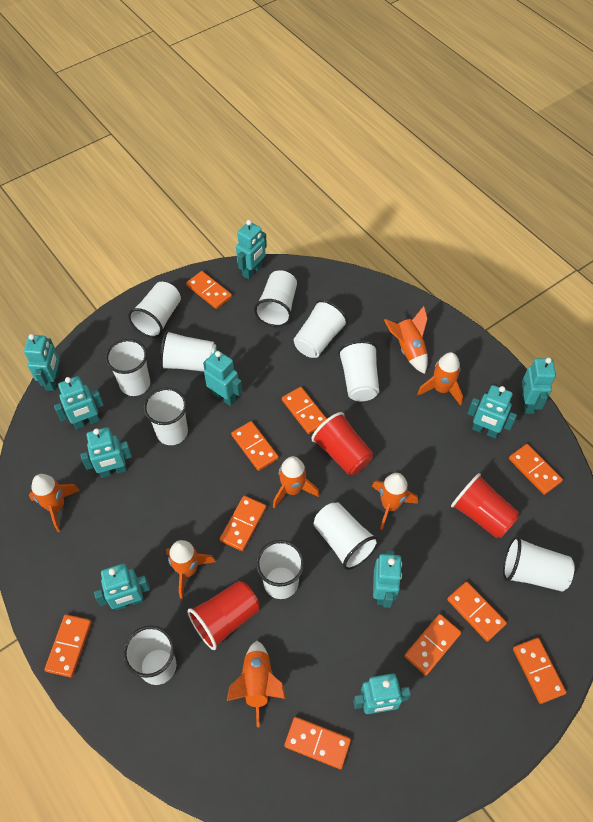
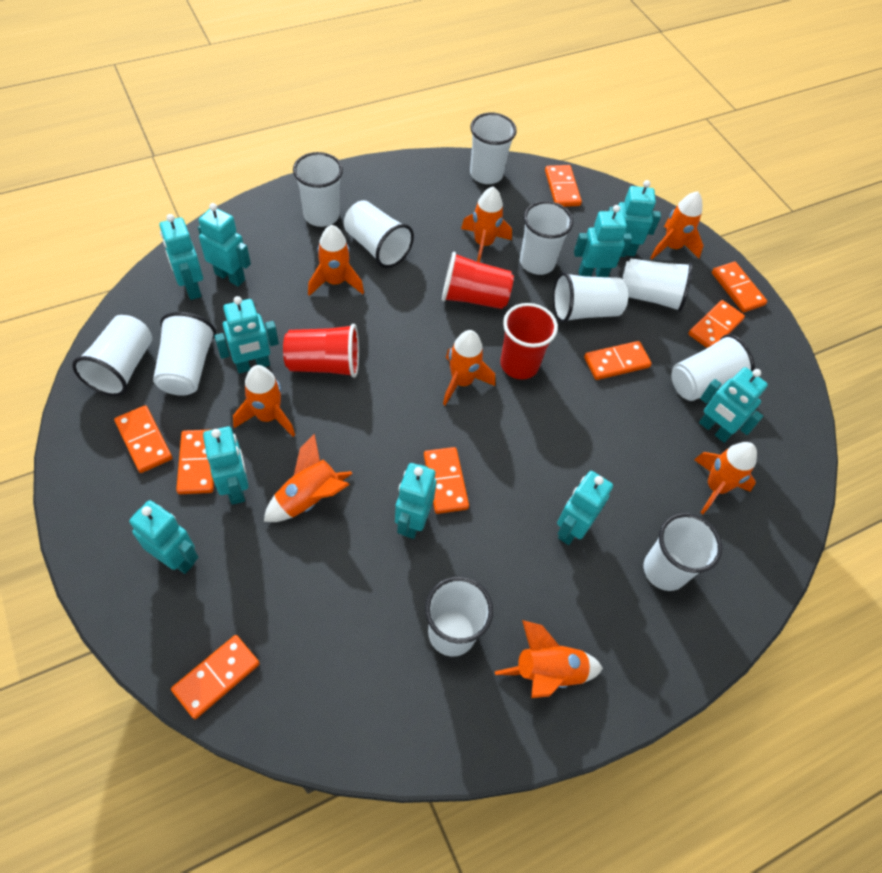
orange domino: 10 -> 8
orange rocket: 7 -> 8

